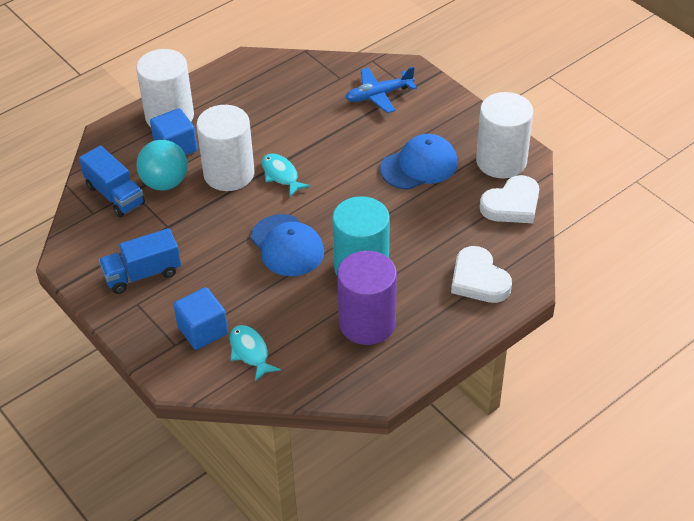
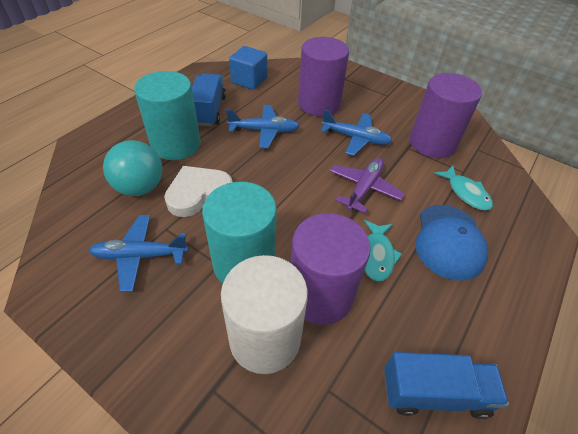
blue cap: 2 -> 1
blue cube: 2 -> 1
blue plane: 1 -> 3
purple cylinder: 1 -> 3
purple plane: 0 -> 1
turquoise cylinder: 1 -> 2
white cylinder: 3 -> 1
white heart: 2 -> 1

